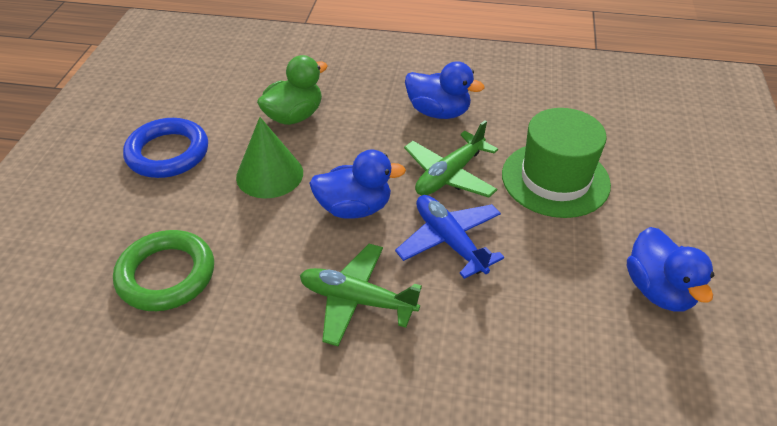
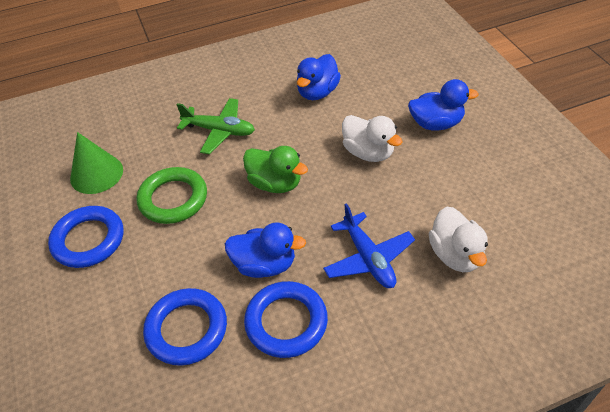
blue ring: 1 -> 3
green hat: 1 -> 0
green plane: 2 -> 1
white duck: 0 -> 2

